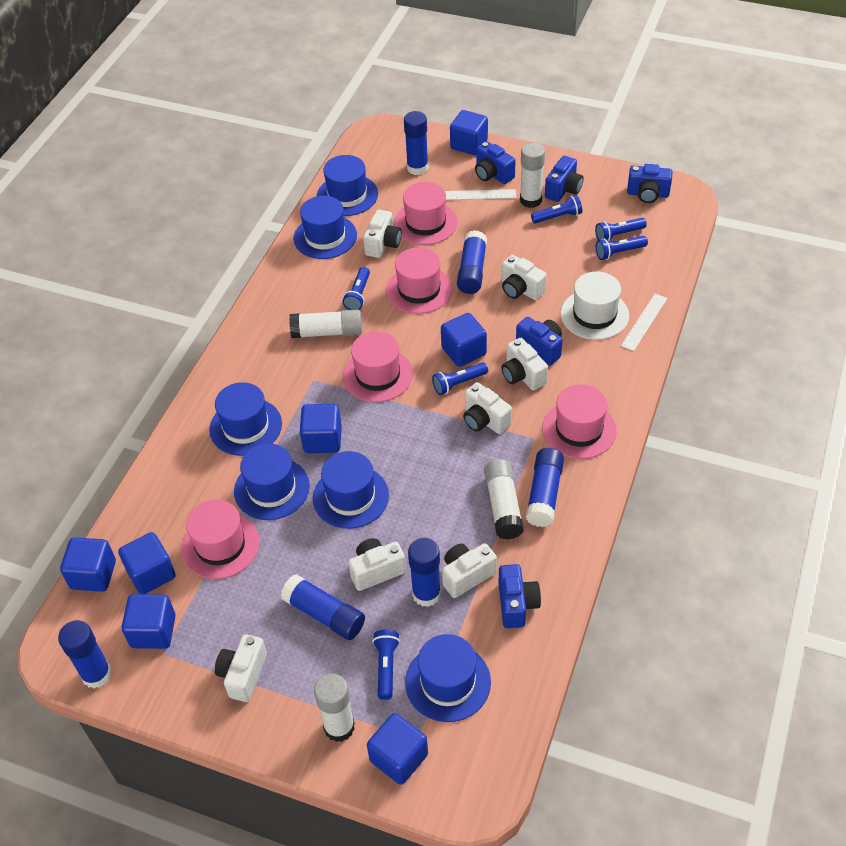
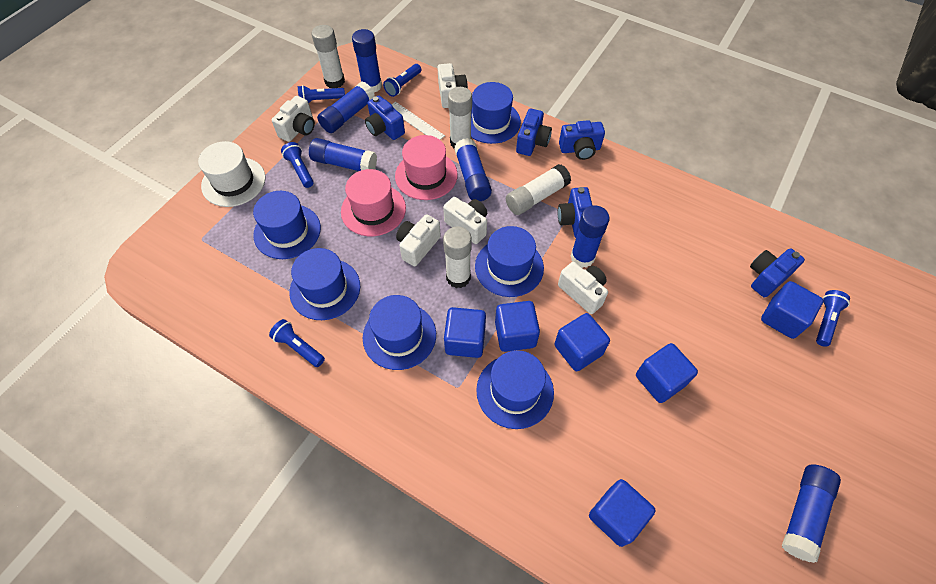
blue cube: 7 -> 6
blue flashlight: 6 -> 5
pink hat: 5 -> 2
white camera: 7 -> 5
white ruler: 2 -> 1

